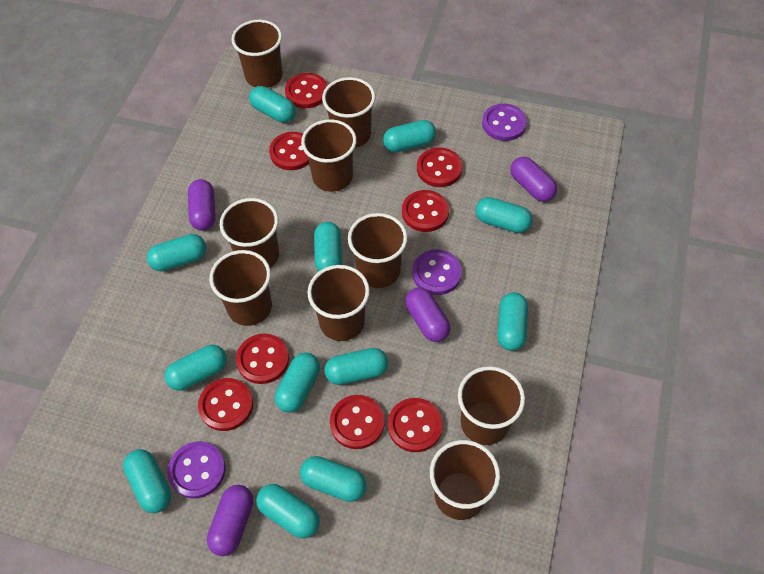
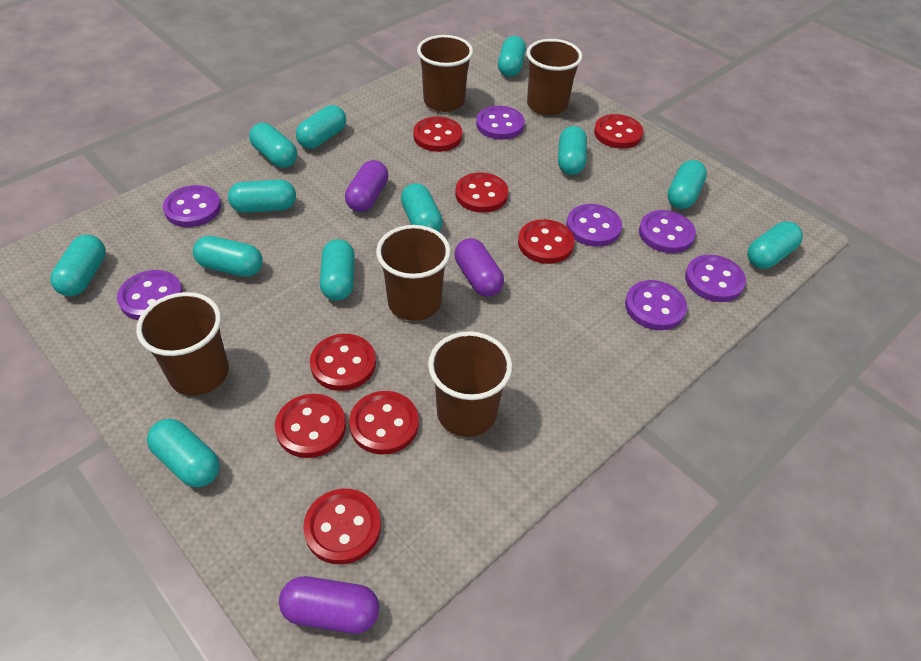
brown cup: 9 -> 5
purple button: 3 -> 7
purple capsule: 4 -> 3

